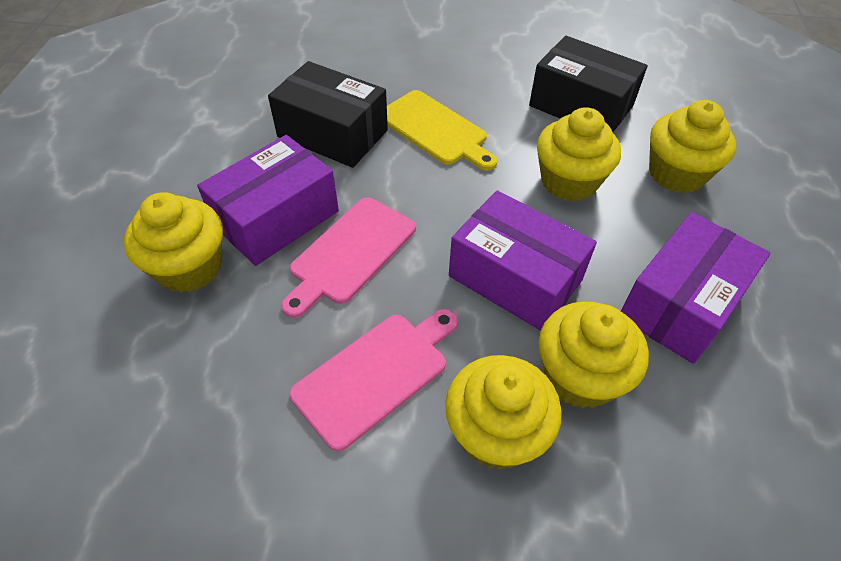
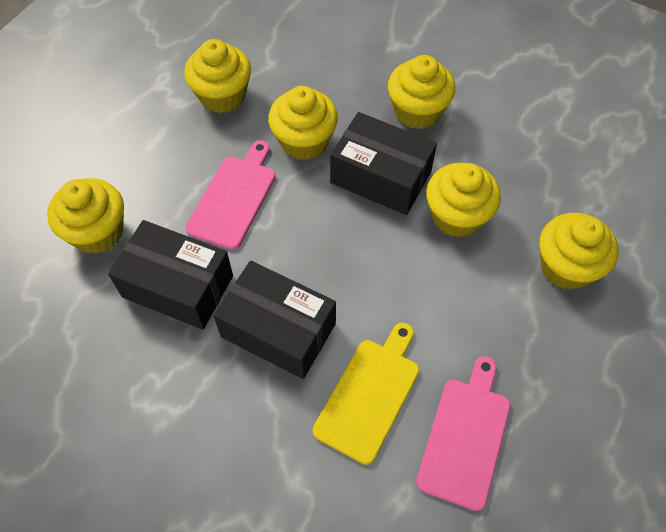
black box: 2 -> 3
purple box: 3 -> 0
yellow cupcake: 5 -> 6

